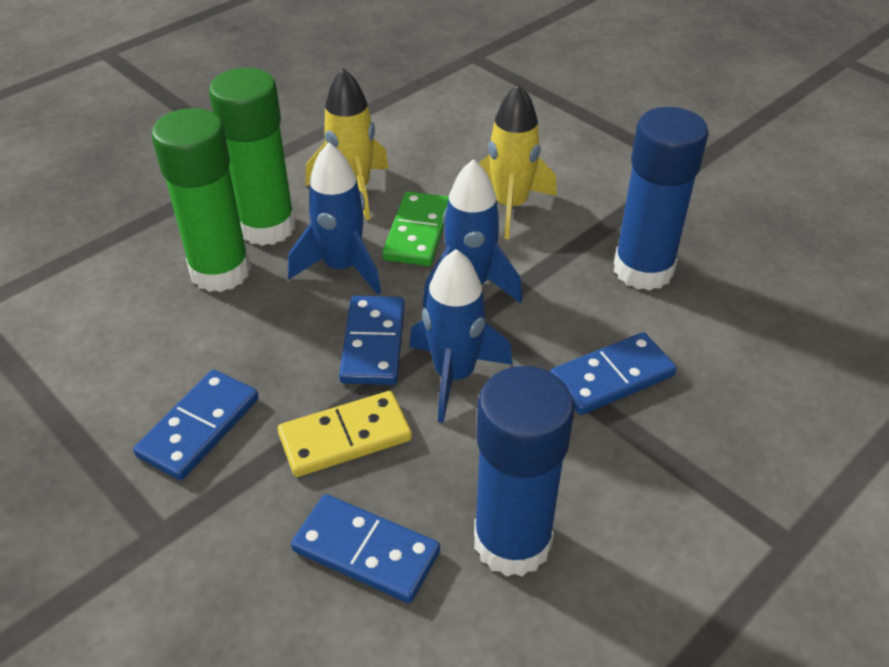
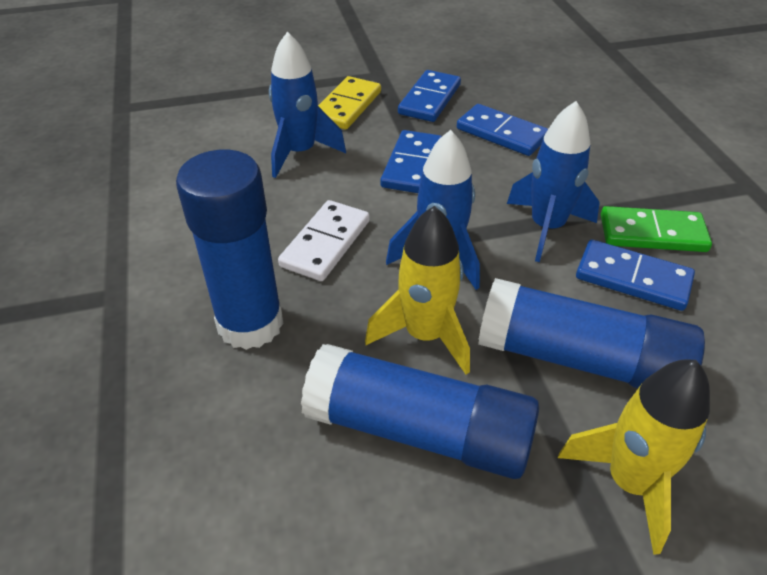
blue glue stick: 2 -> 3
green glue stick: 2 -> 0
white domino: 0 -> 1

